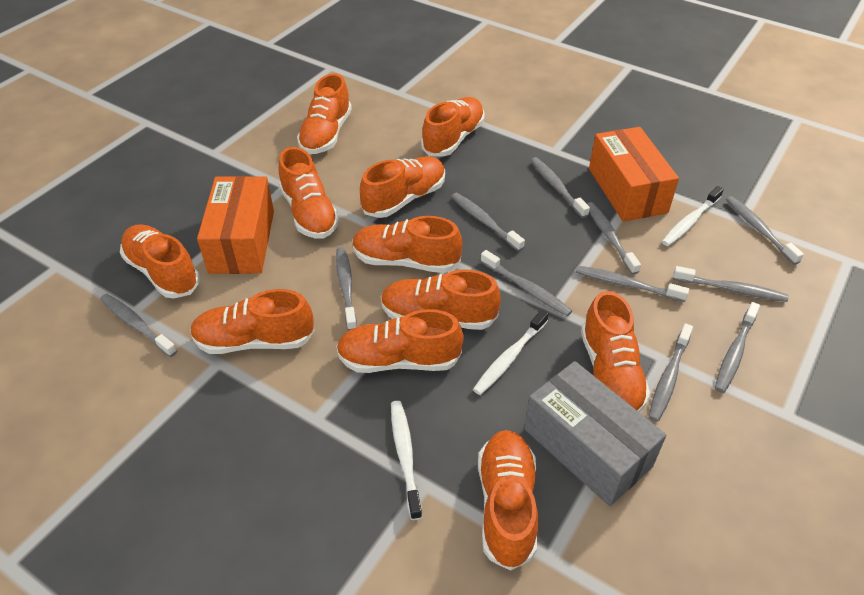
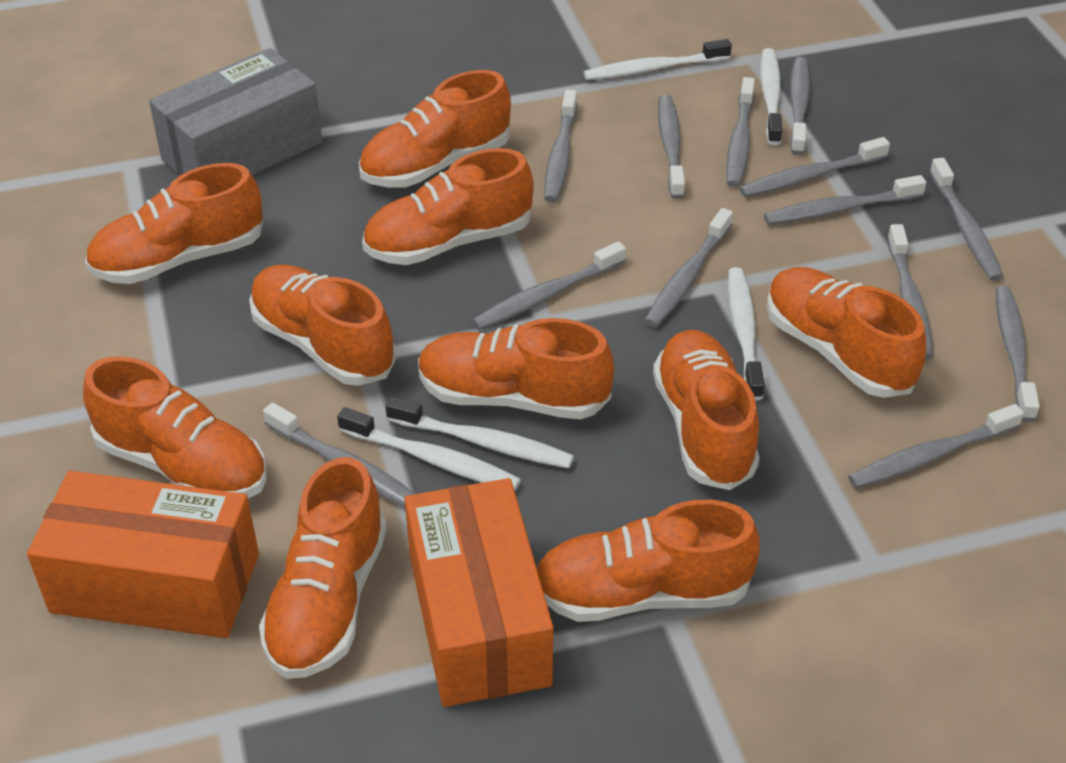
grey toothbrush: 11 -> 13
orange shoe: 11 -> 10
white toothbrush: 3 -> 5

